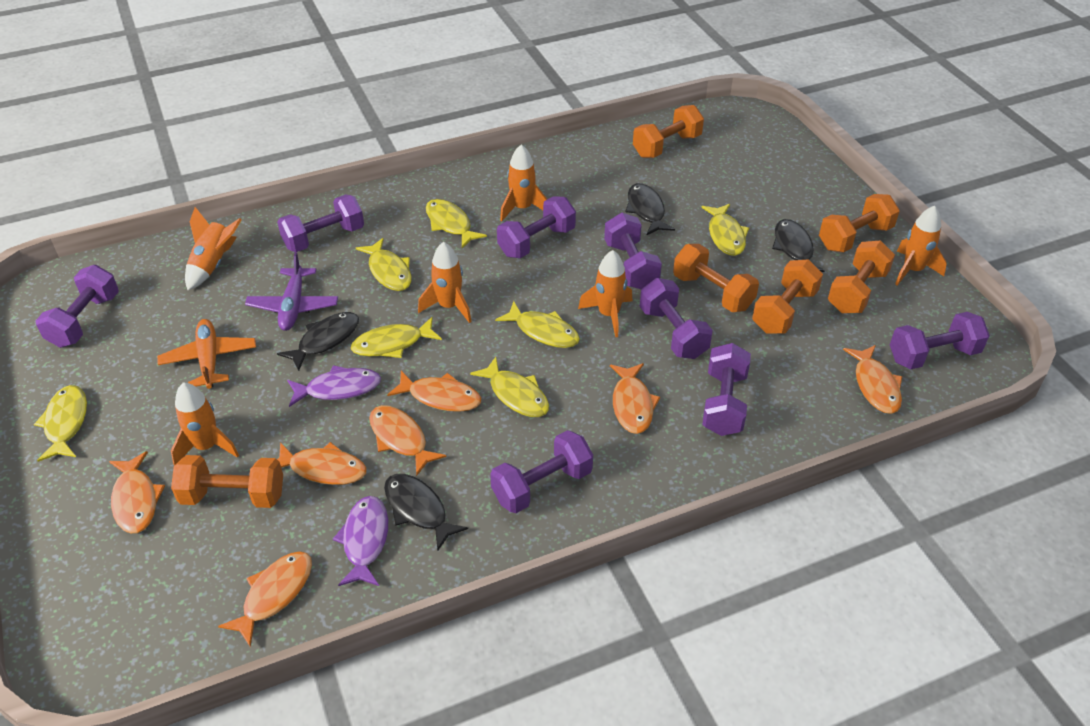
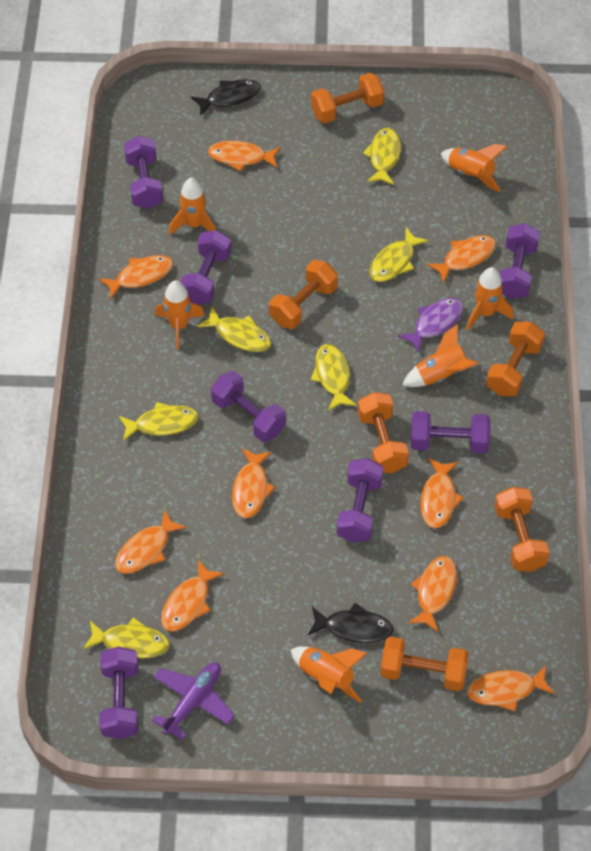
black fish: 4 -> 2
orange fish: 7 -> 9
orange plane: 1 -> 0
purple dumbbell: 8 -> 7
purple fish: 2 -> 1
yellow fish: 7 -> 6

